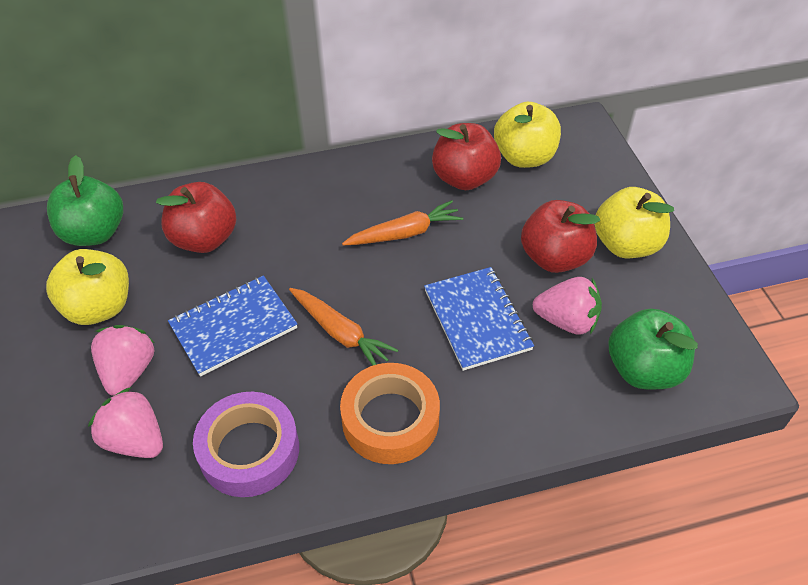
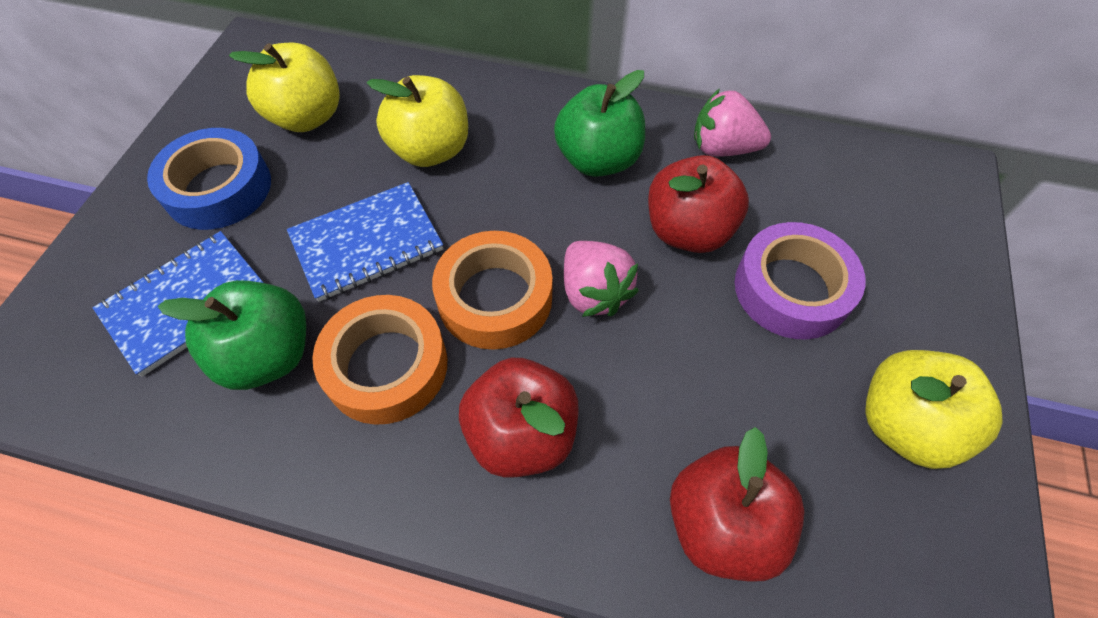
blue tape: 0 -> 1
orange carrot: 2 -> 0
orange tape: 1 -> 2
pink strawberry: 3 -> 2

